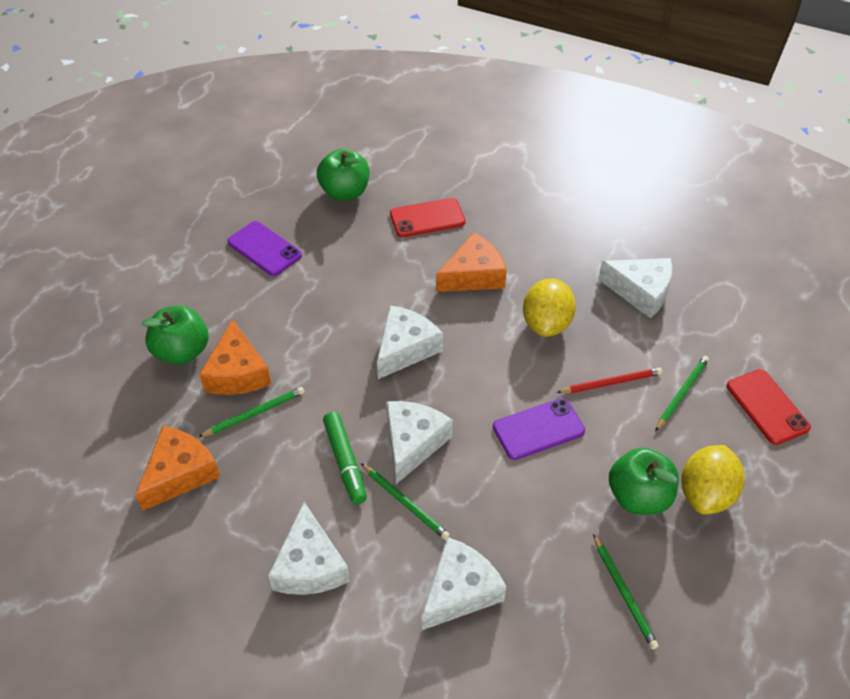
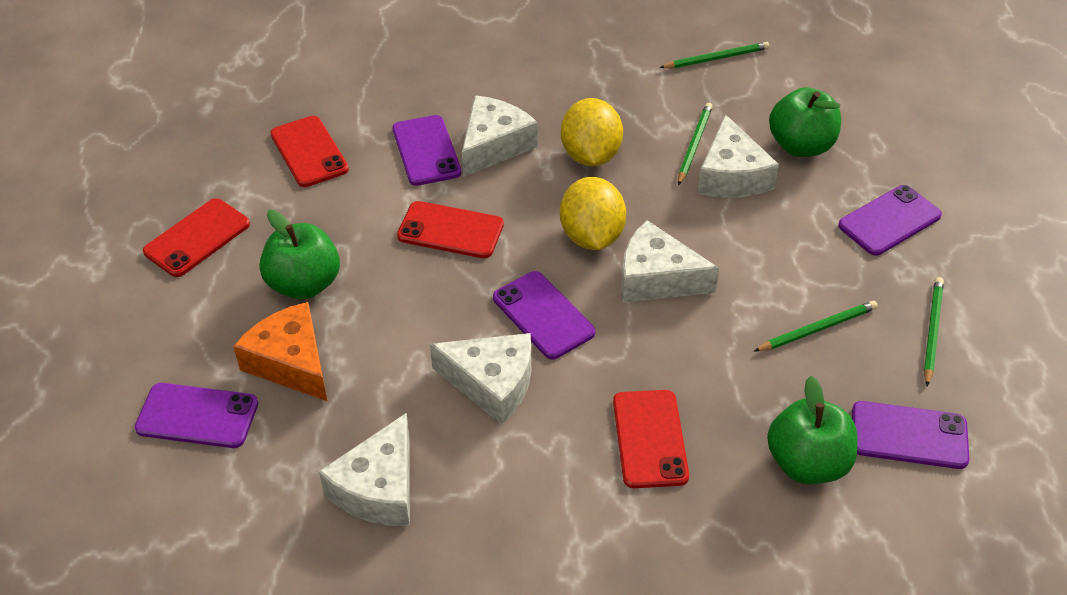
green marker: 1 -> 0
orange cheese: 3 -> 1
purple phone: 2 -> 5
red pencil: 1 -> 0
red phone: 2 -> 4

